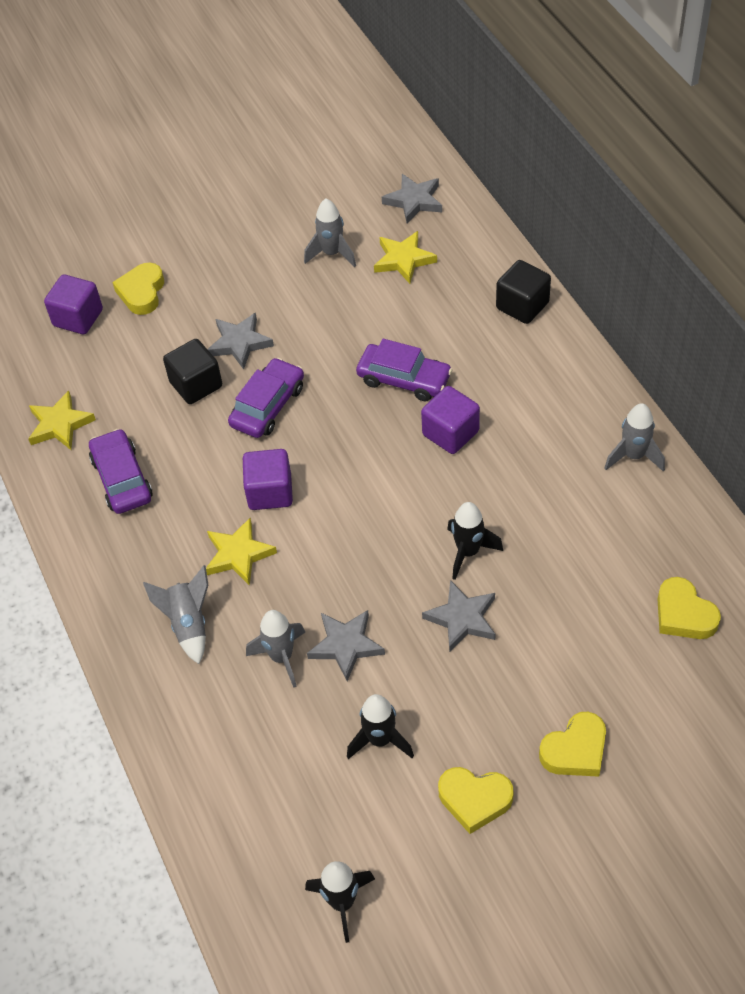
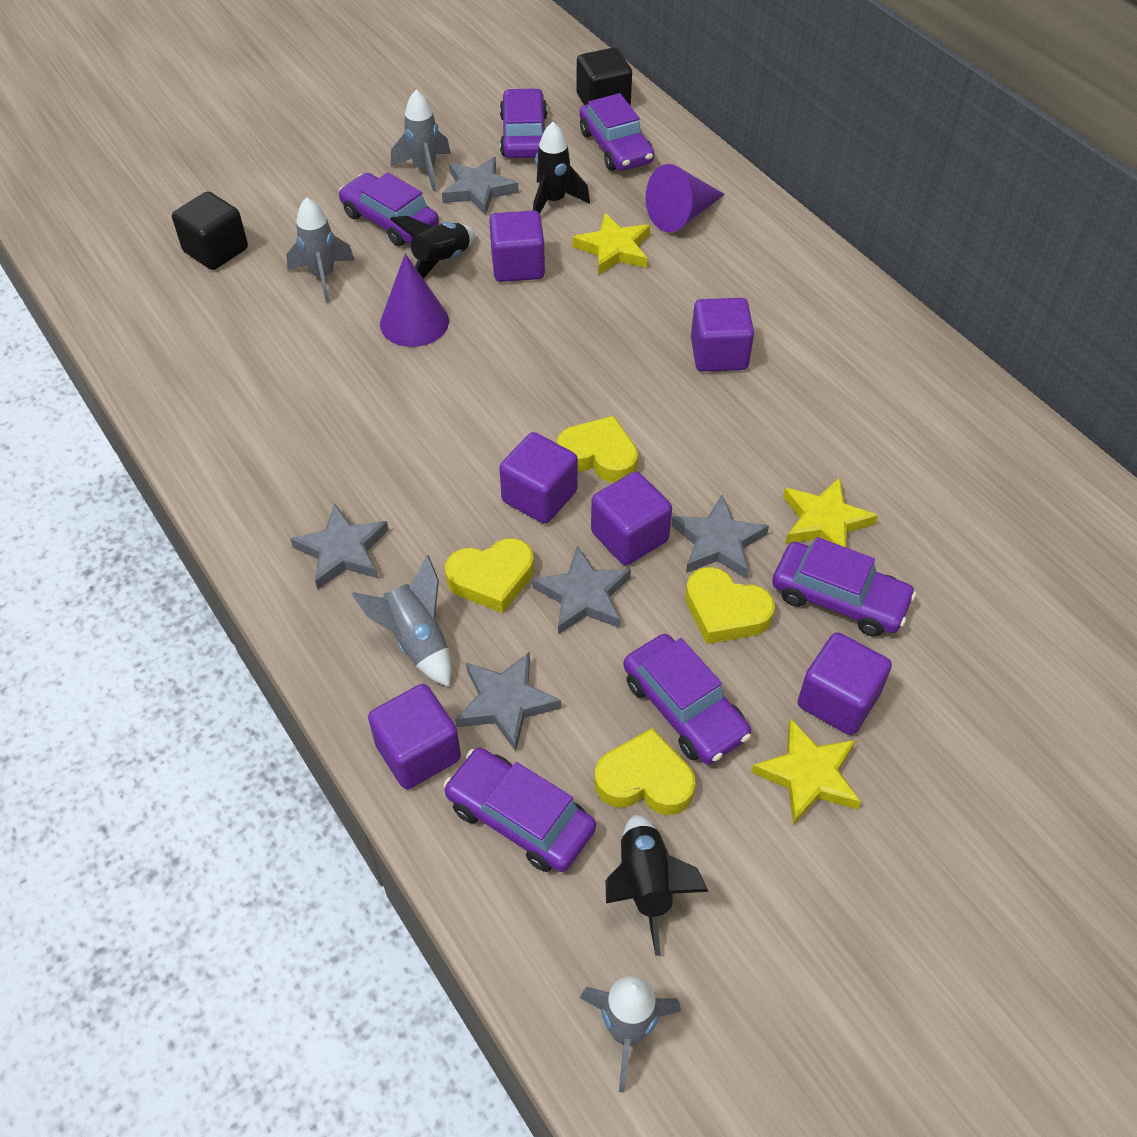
grey star: 4 -> 5
purple car: 3 -> 6
purple cone: 0 -> 2
purple cube: 3 -> 6

